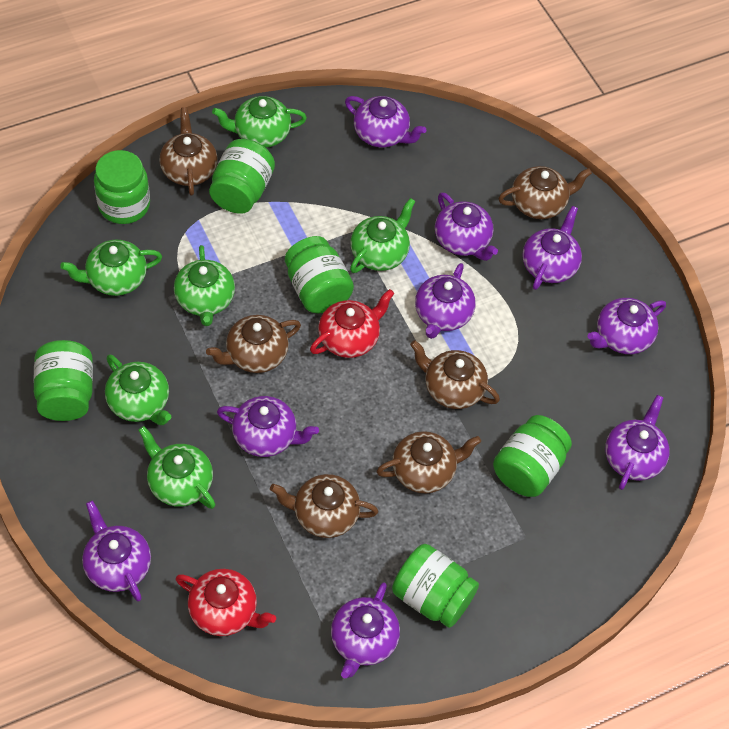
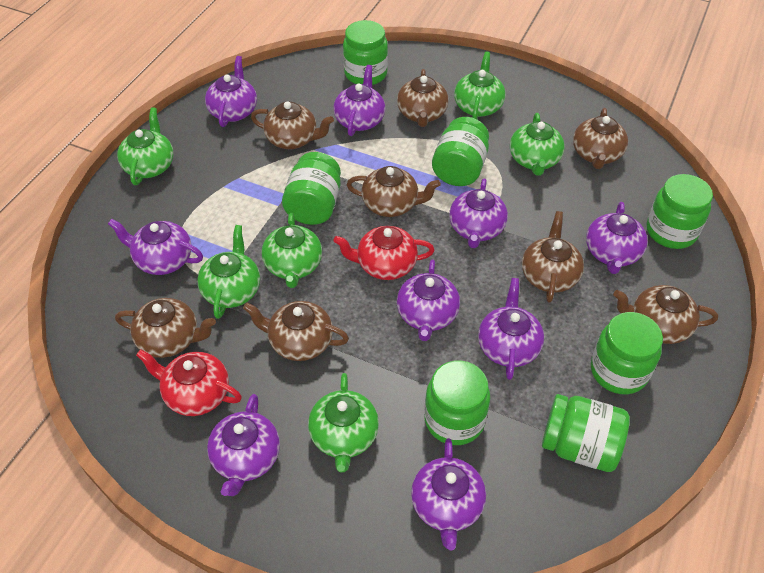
brown teapot: 6 -> 8
green jar: 6 -> 7

